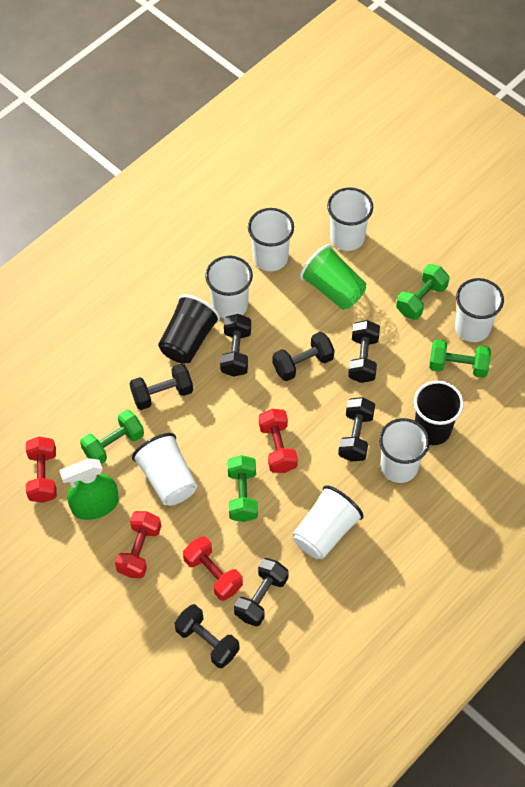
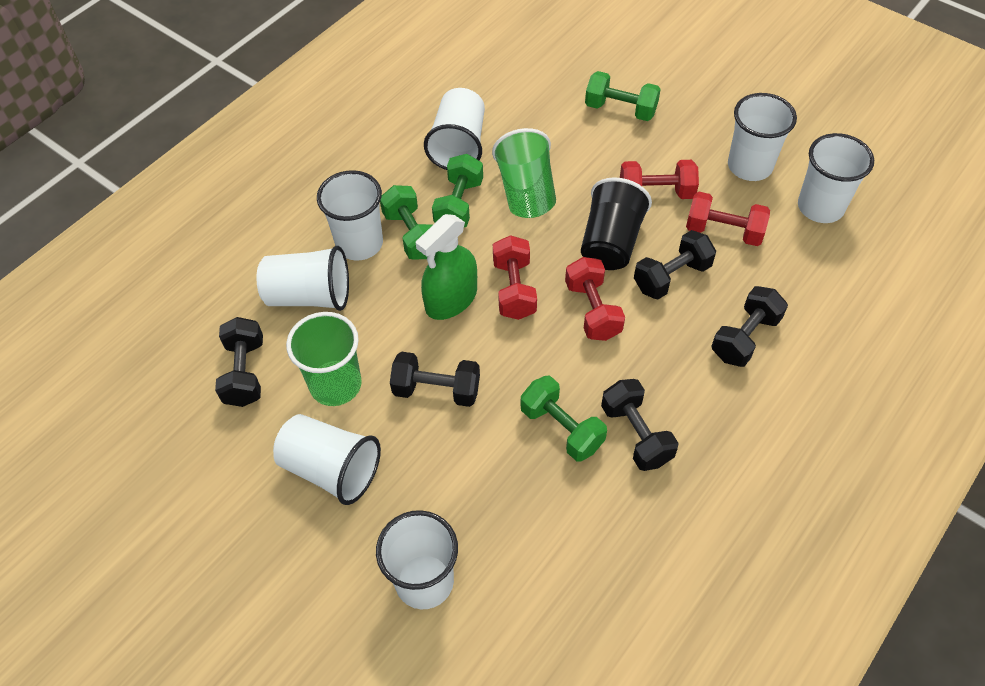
black cup: 2 -> 1
black dumbbell: 7 -> 5
green cup: 1 -> 2

